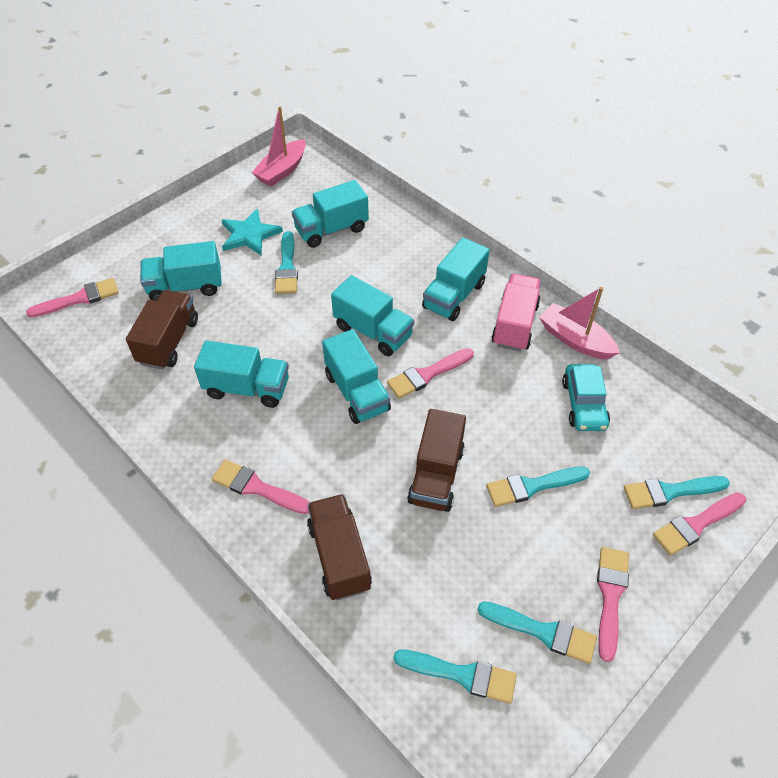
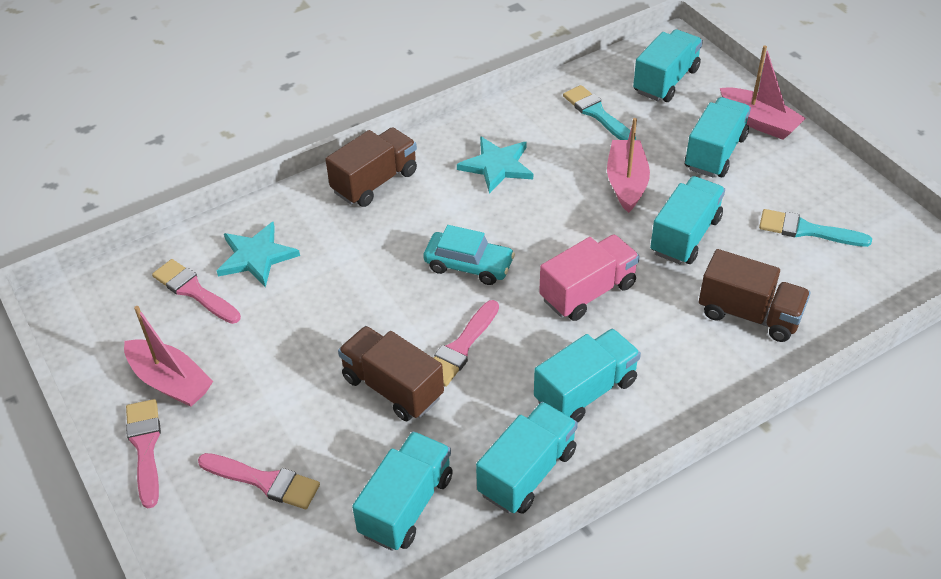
pink boat: 2 -> 3
pink brush: 5 -> 4
turquoise brush: 5 -> 2
turquoise star: 1 -> 2

